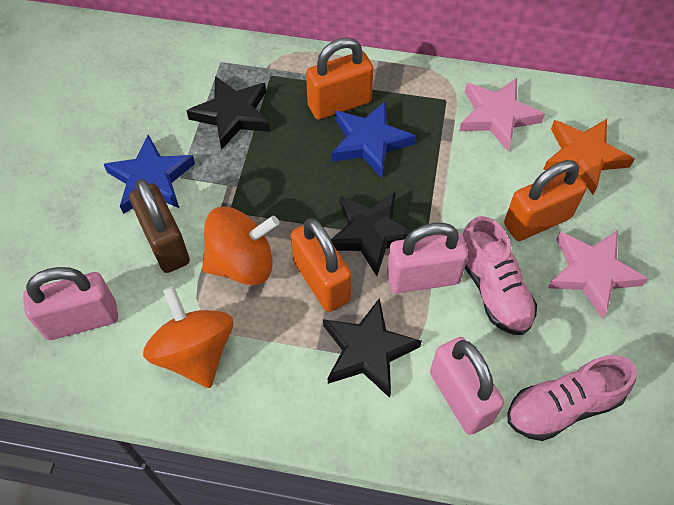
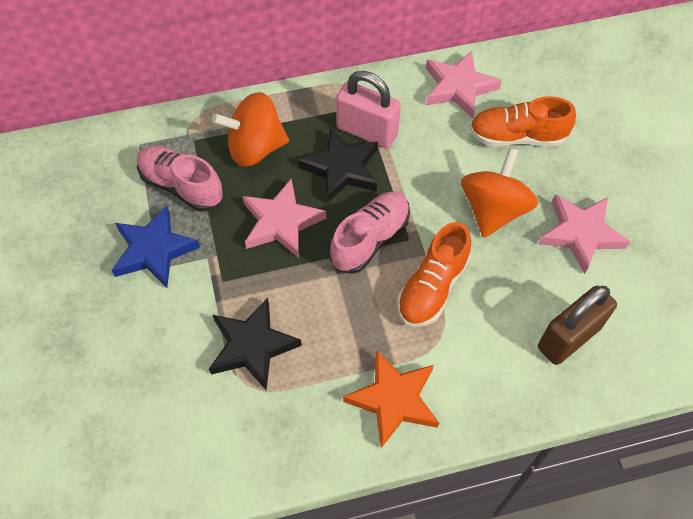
black star: 3 -> 2
blue star: 2 -> 1
orange padlock: 3 -> 0
orange shoe: 0 -> 2
pink padlock: 3 -> 1
pink star: 2 -> 3

